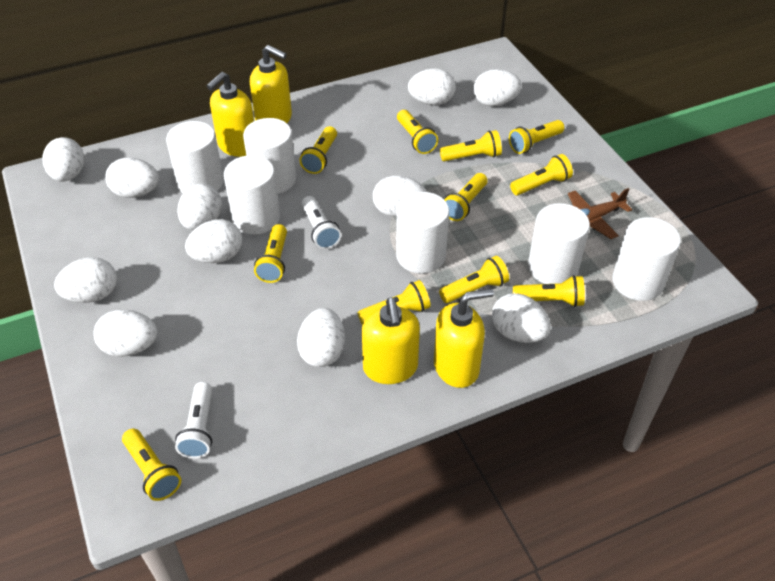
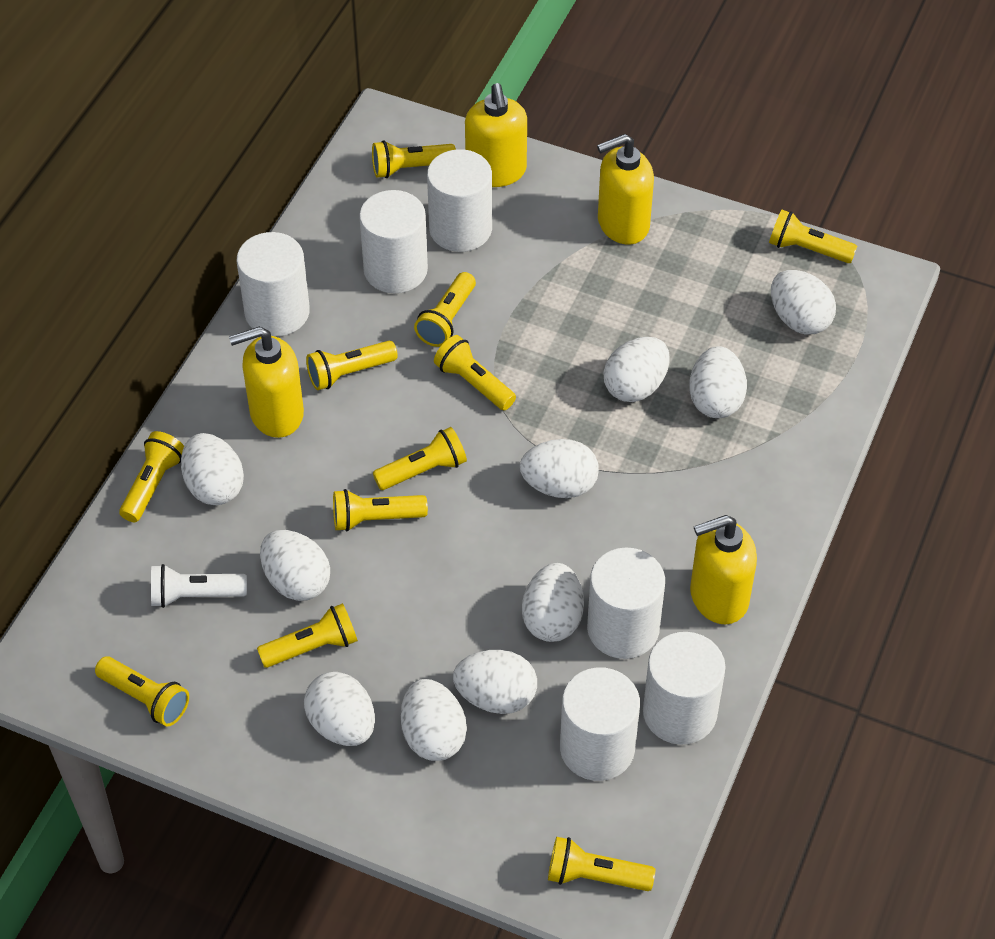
brown plane: 1 -> 0
white egg: 11 -> 10
white flashlight: 2 -> 1

